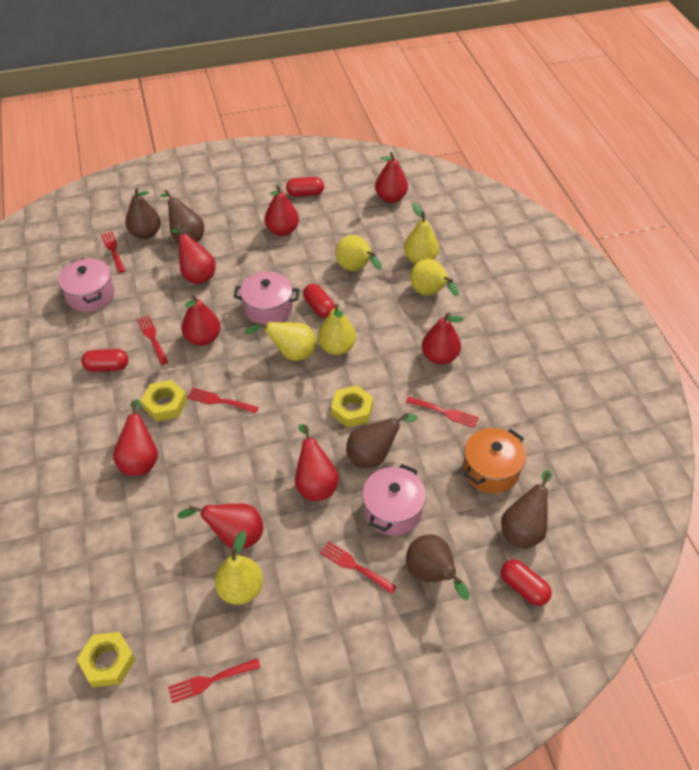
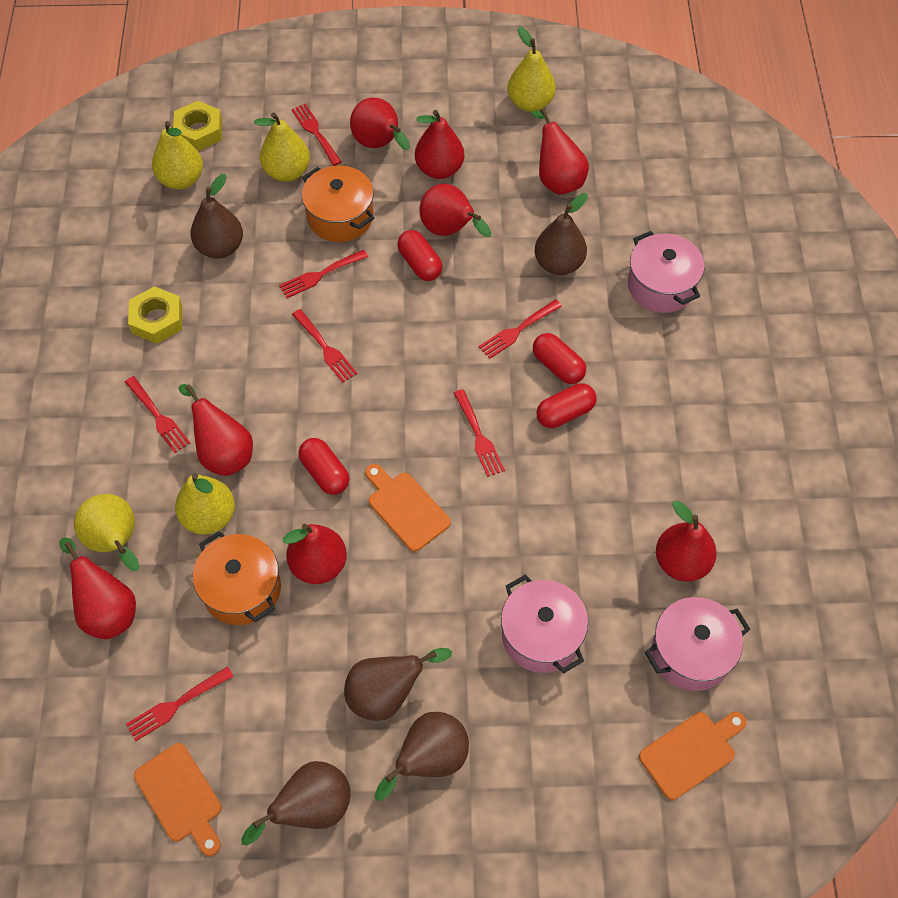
orange cutting board: 0 -> 3
orange pot: 1 -> 2
red fork: 6 -> 7
yellow nut: 3 -> 2
yellow pear: 6 -> 5

